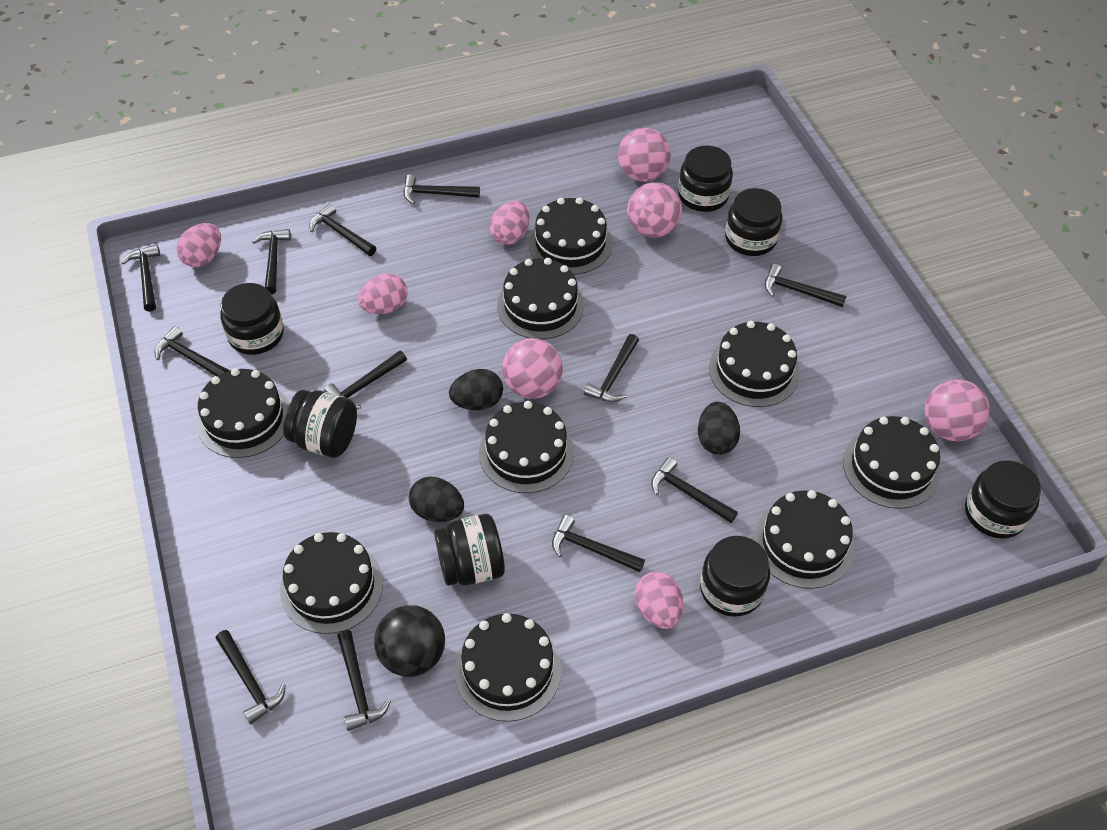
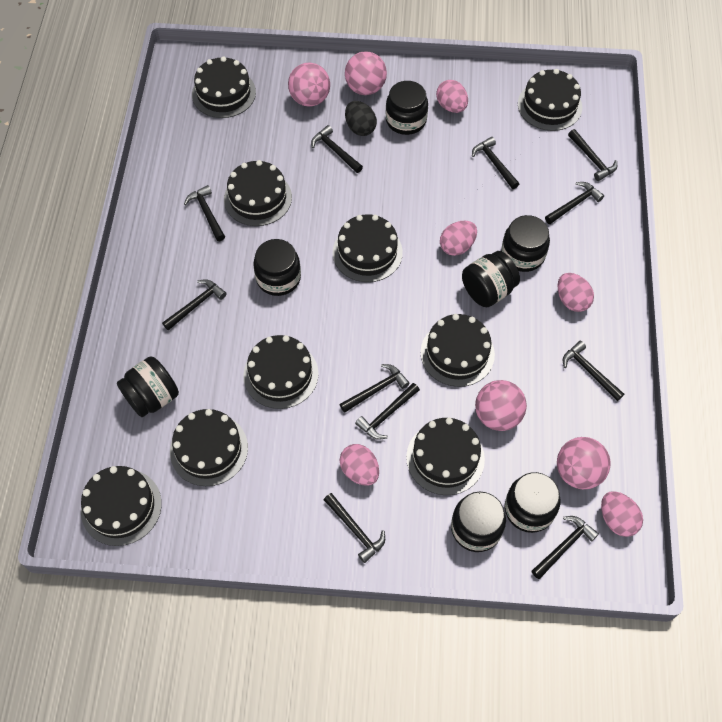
black ball: 1 -> 0
black egg: 3 -> 1
black hammer: 12 -> 11
pink egg: 4 -> 5

